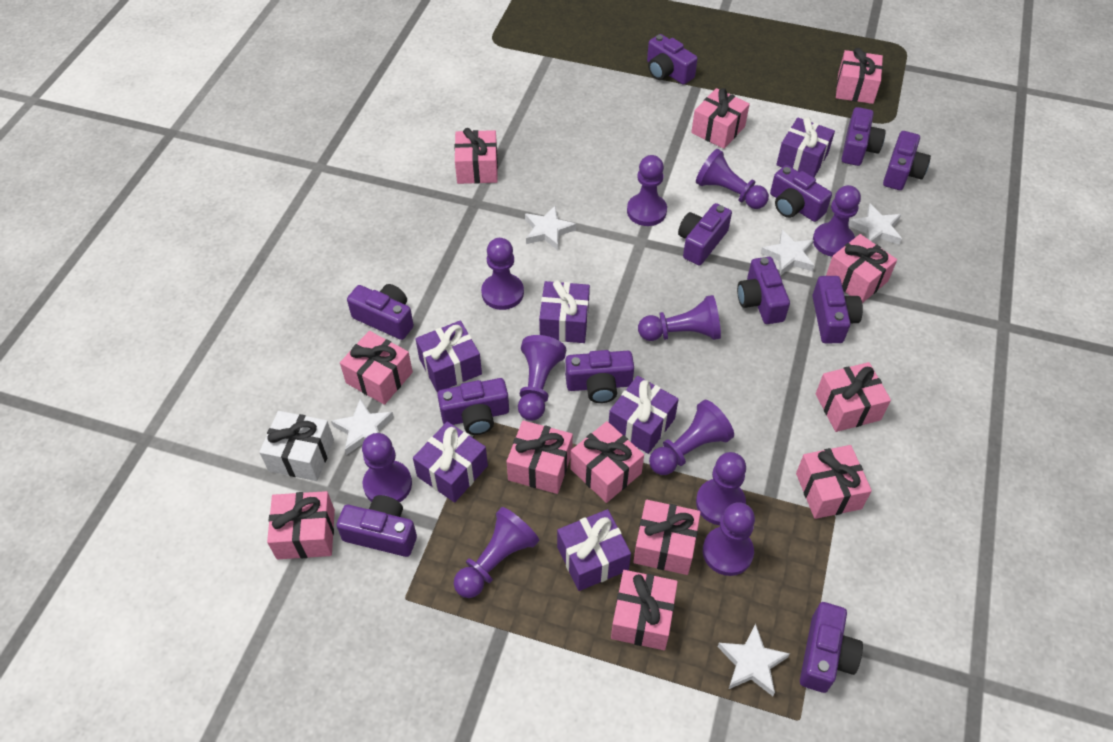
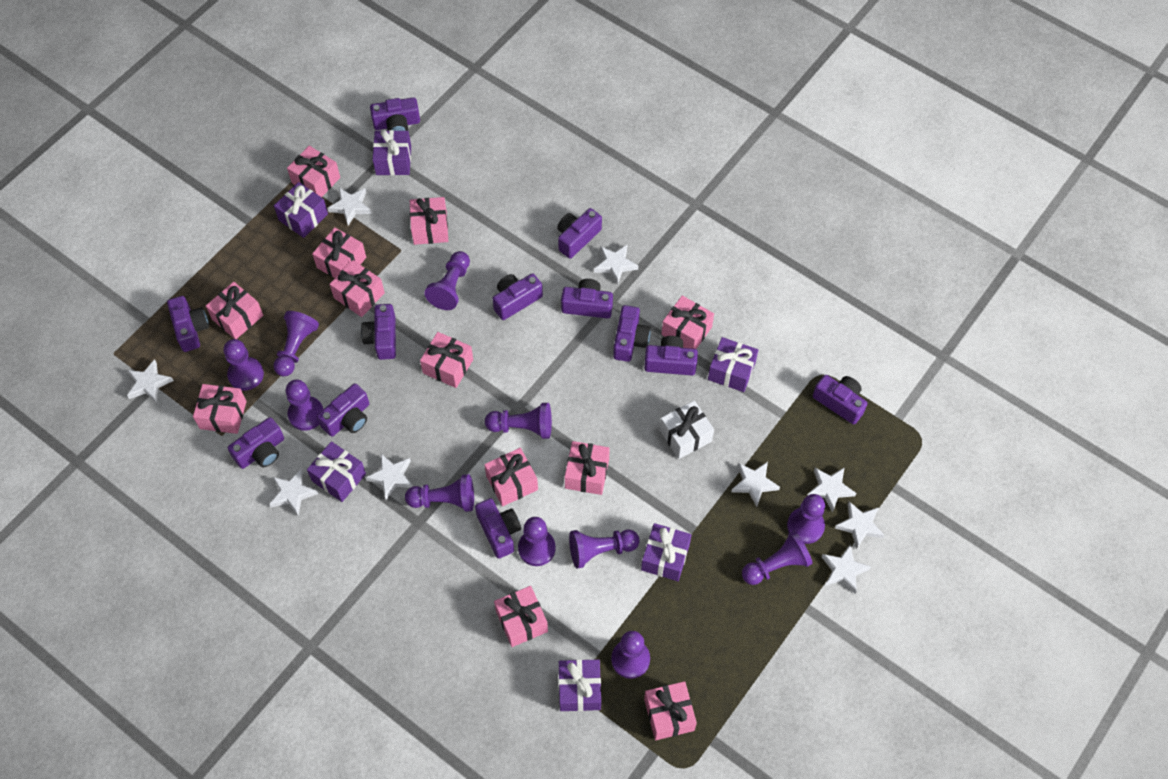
white star: 5 -> 9

